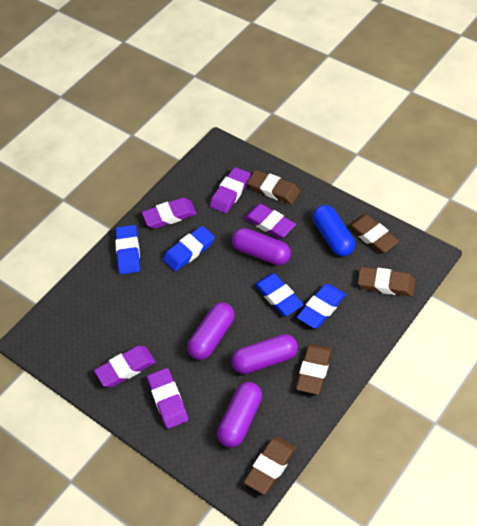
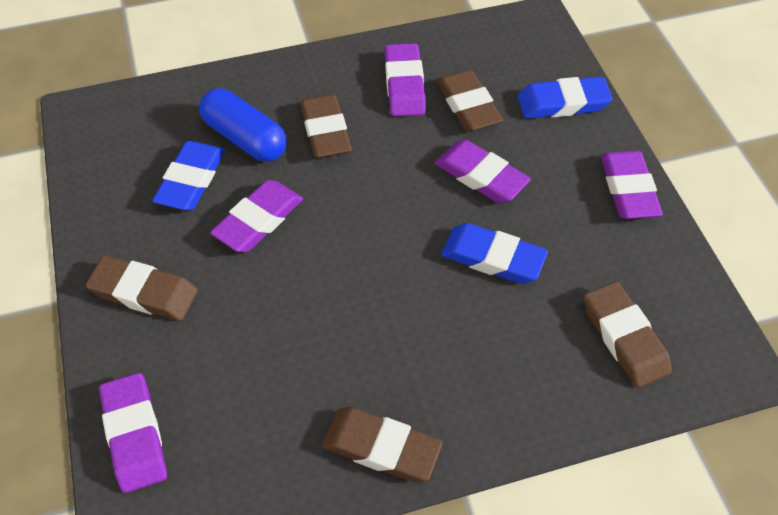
blue eraser: 4 -> 3
purple capsule: 4 -> 0

